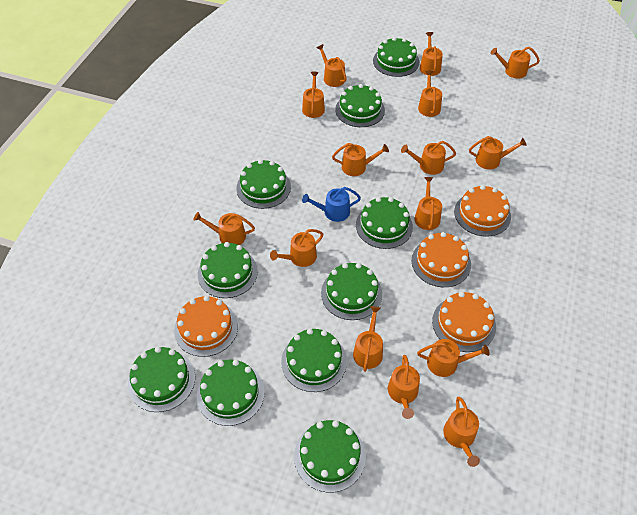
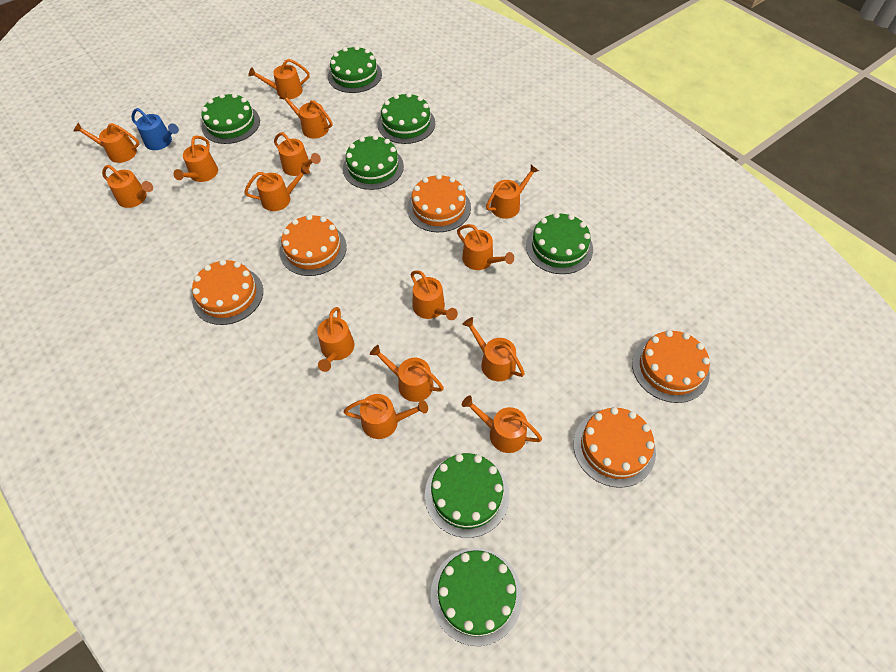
green cake: 10 -> 7
orange cake: 4 -> 5

